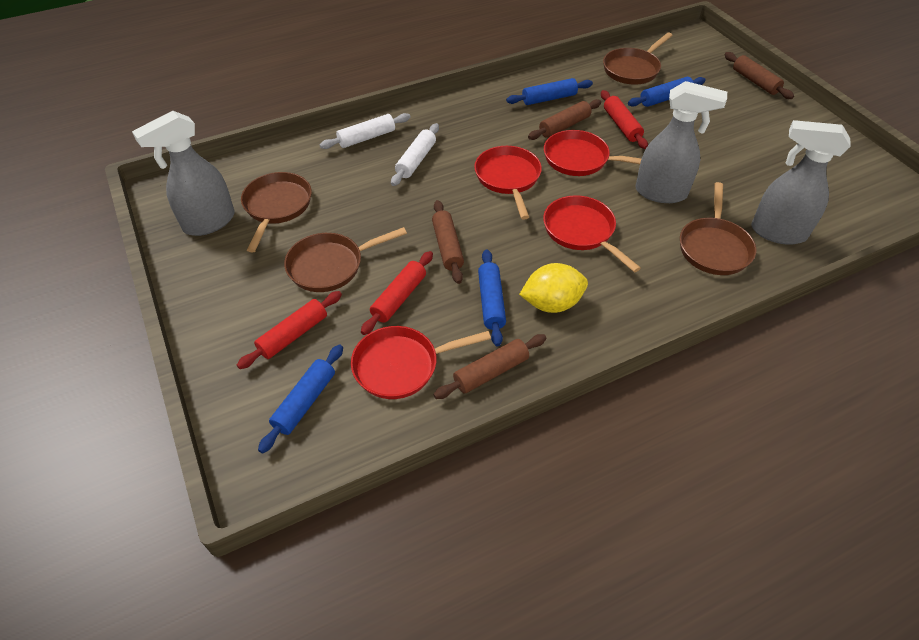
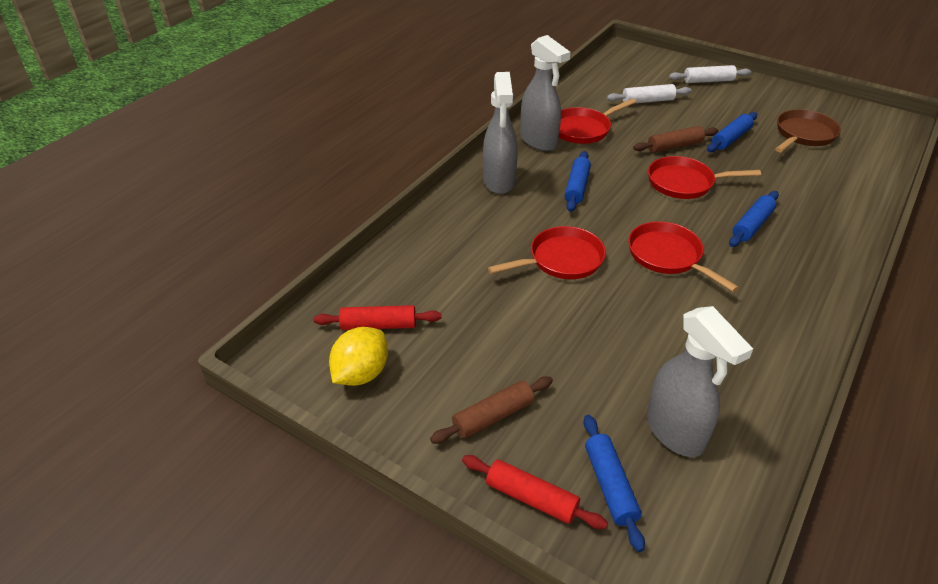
brown pan: 4 -> 1
brown rolling pin: 4 -> 2
red rolling pin: 3 -> 2

